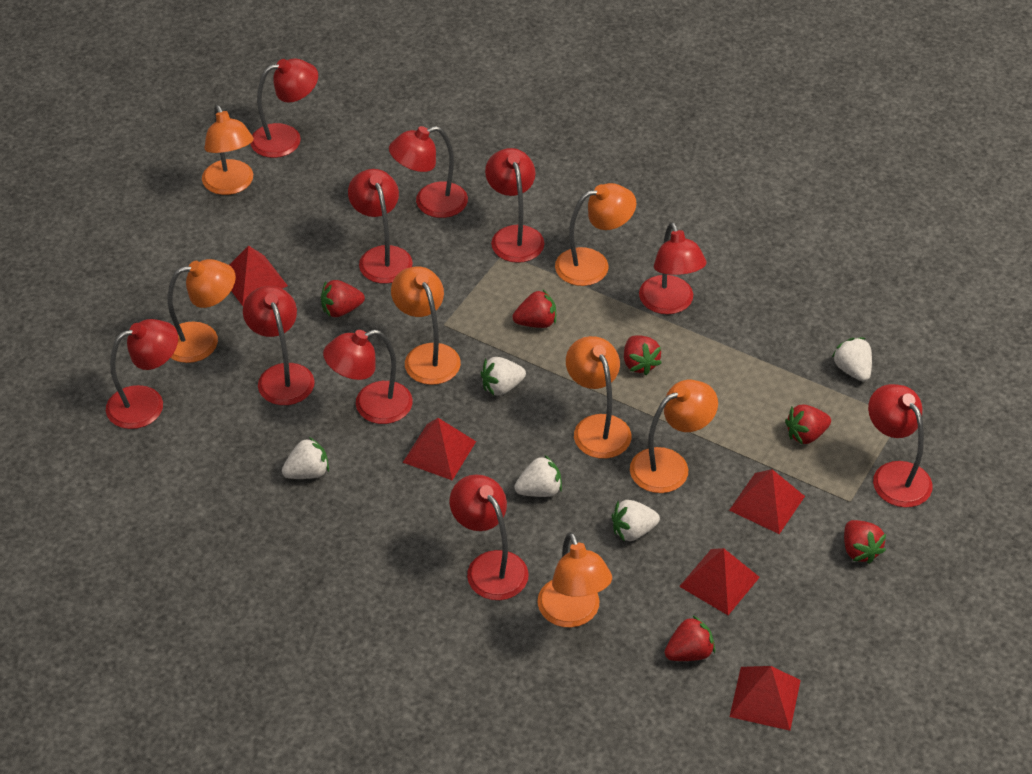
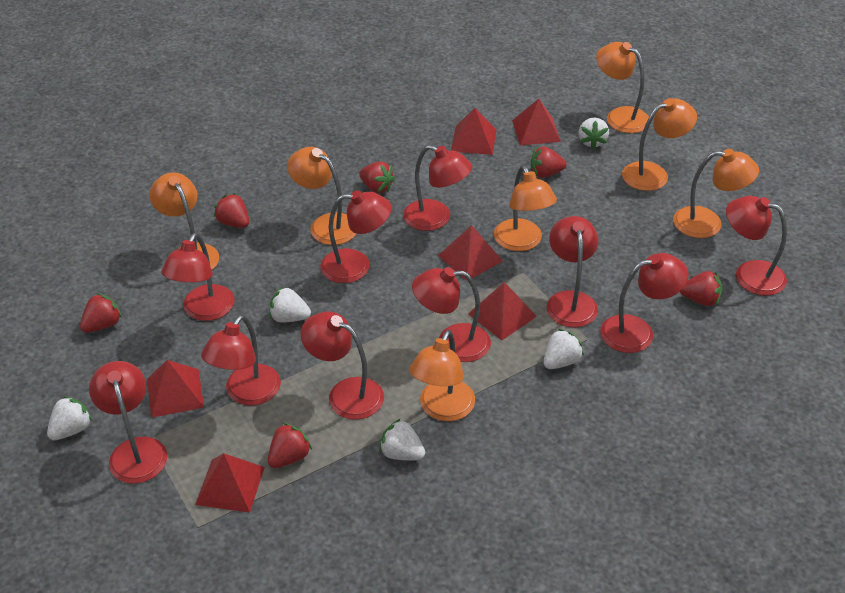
red pyramid: 5 -> 6

